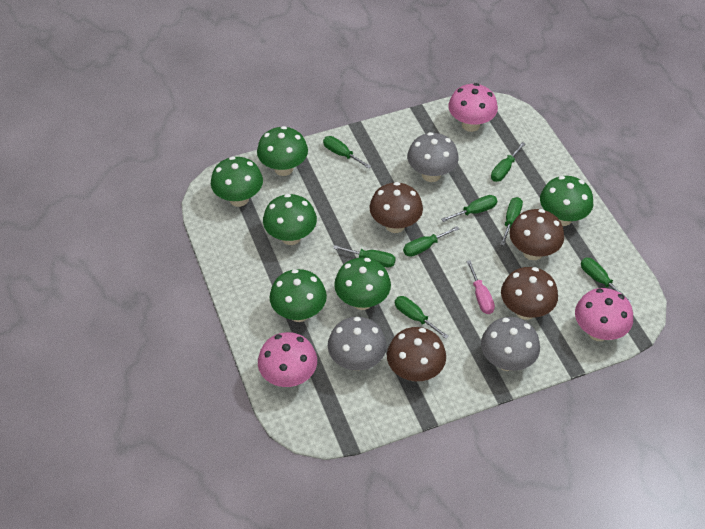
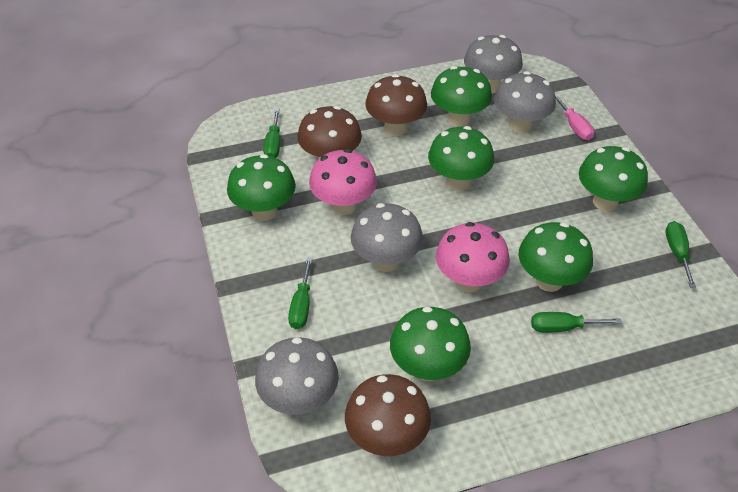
brown mushroom: 4 -> 3
green screwdriver: 8 -> 4
grey mushroom: 3 -> 4
pink mushroom: 3 -> 2

